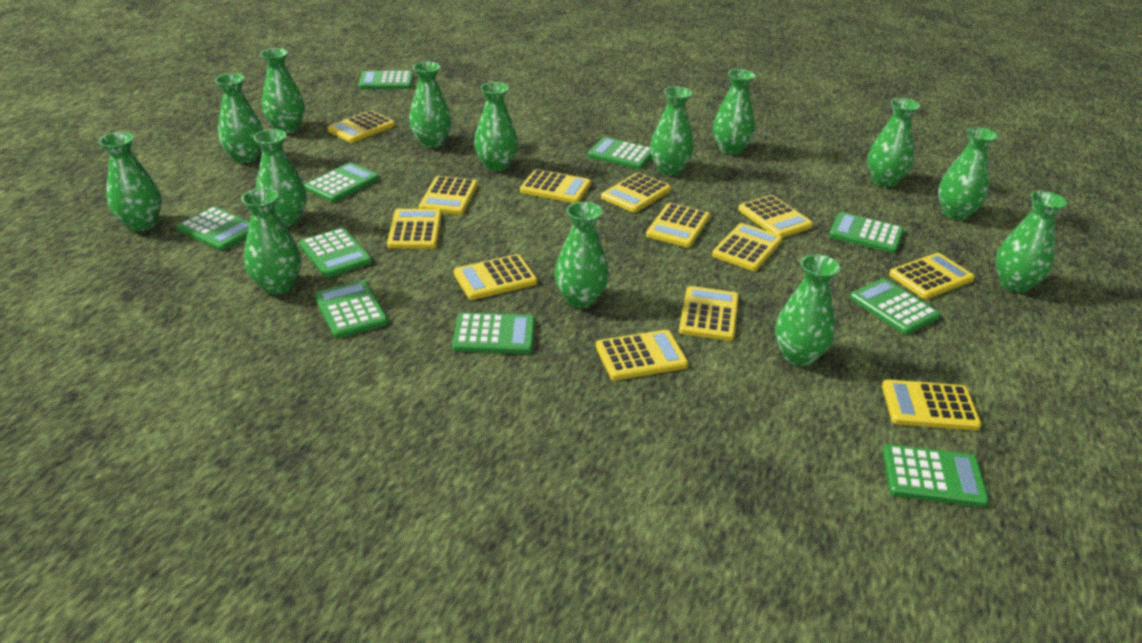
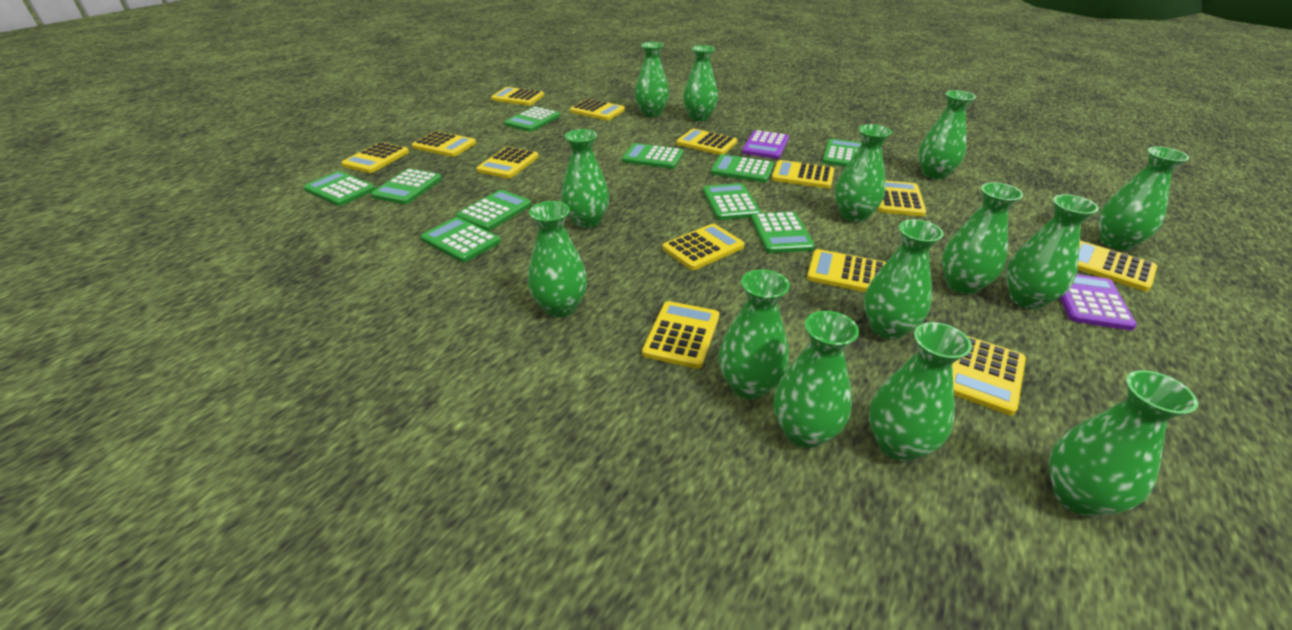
purple calculator: 0 -> 2

